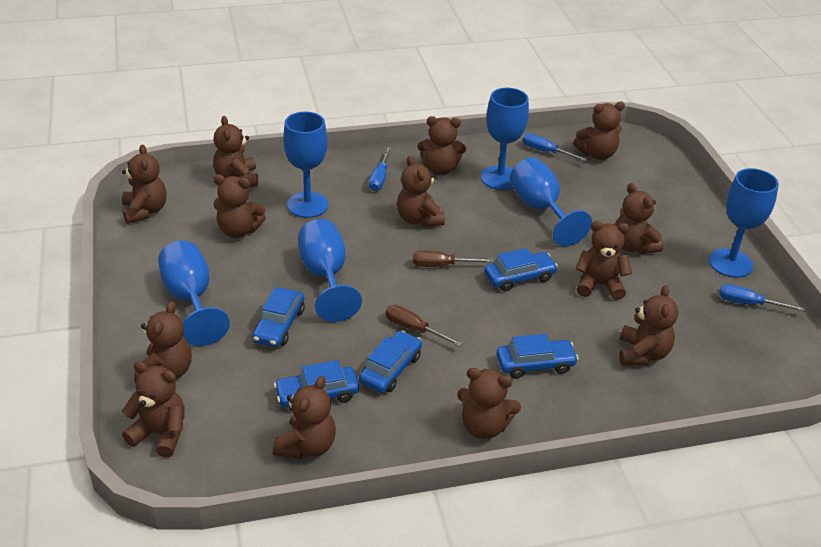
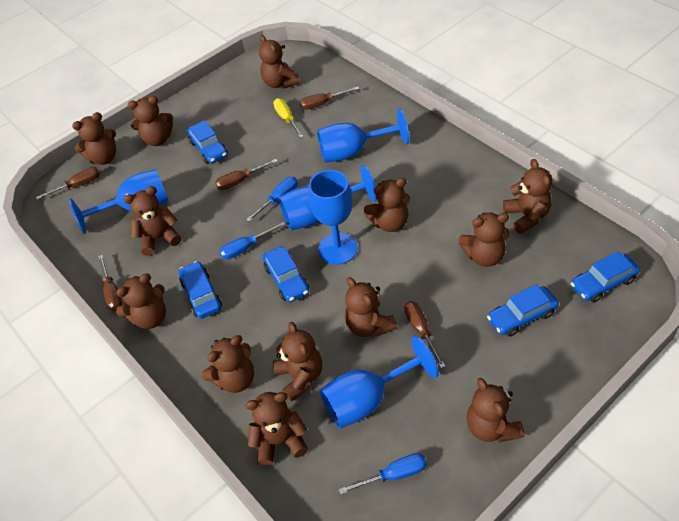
blue goblet: 6 -> 5
brown screwdriver: 2 -> 5
yellow screwdriver: 0 -> 1

